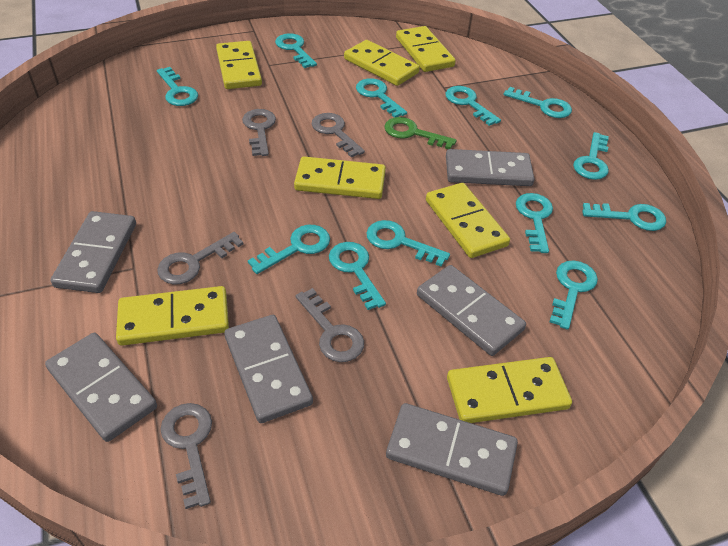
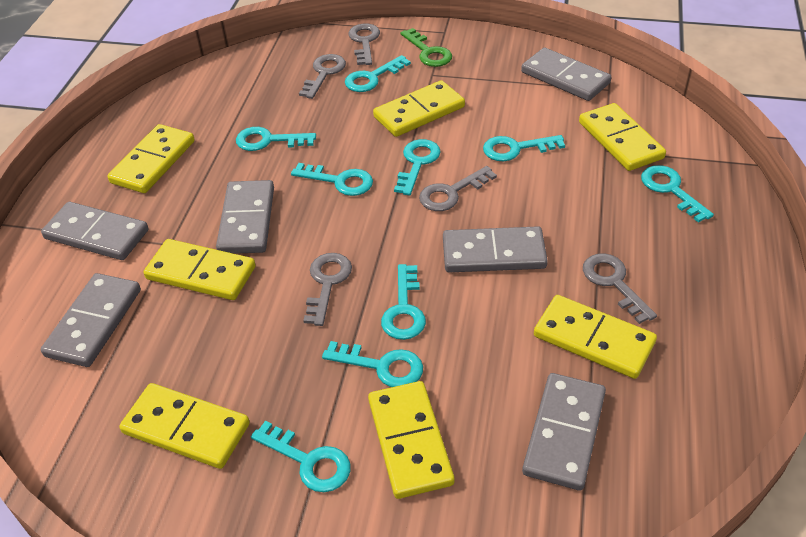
turquoise key: 12 -> 9

